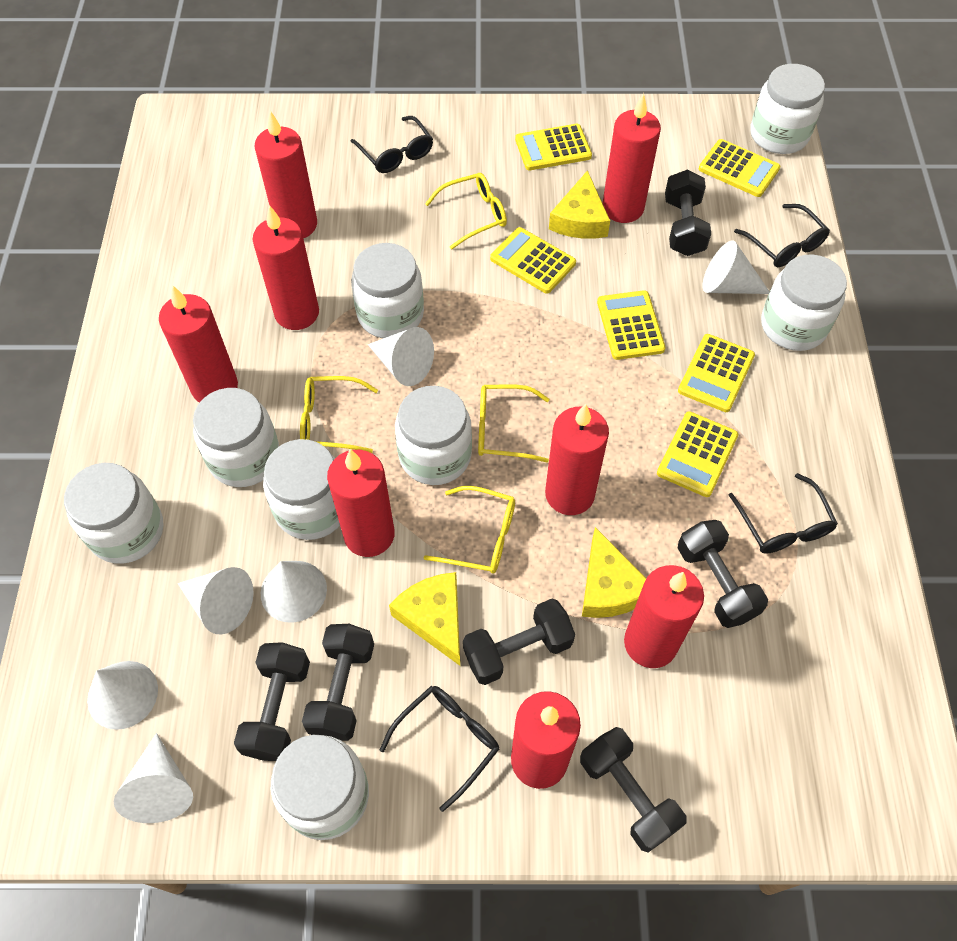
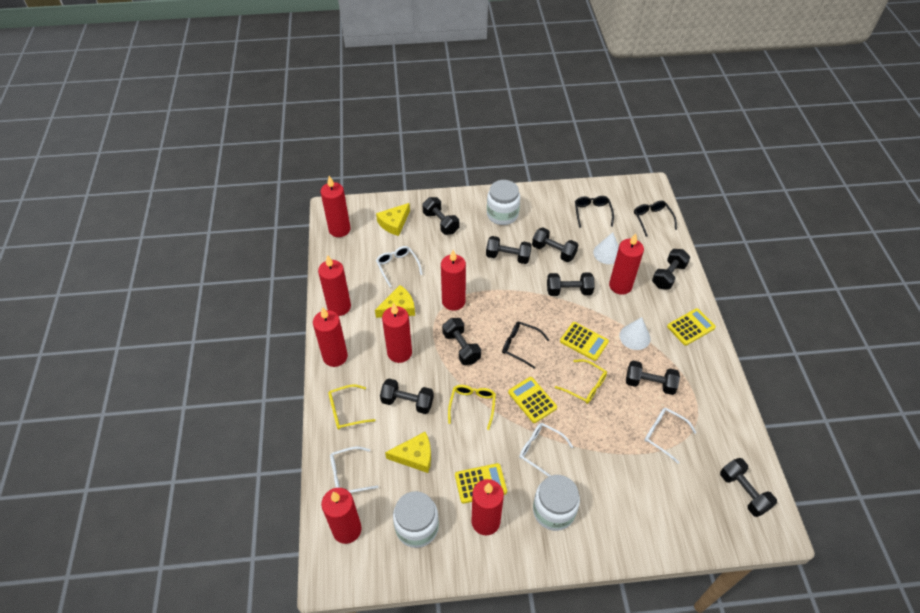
black dumbbell: 6 -> 9
black glasses: 4 -> 3
white cone: 6 -> 2
white glasses: 0 -> 4
white jar: 8 -> 3
yellow calculator: 6 -> 4
yellow glasses: 4 -> 3

